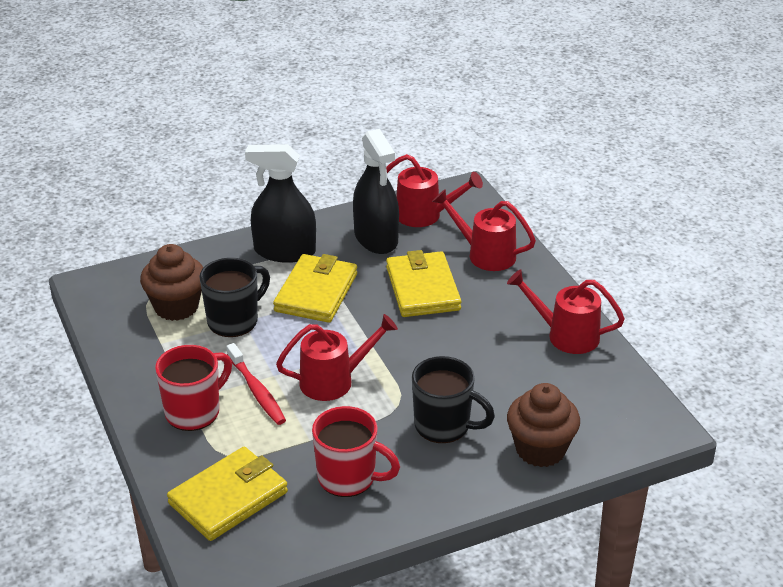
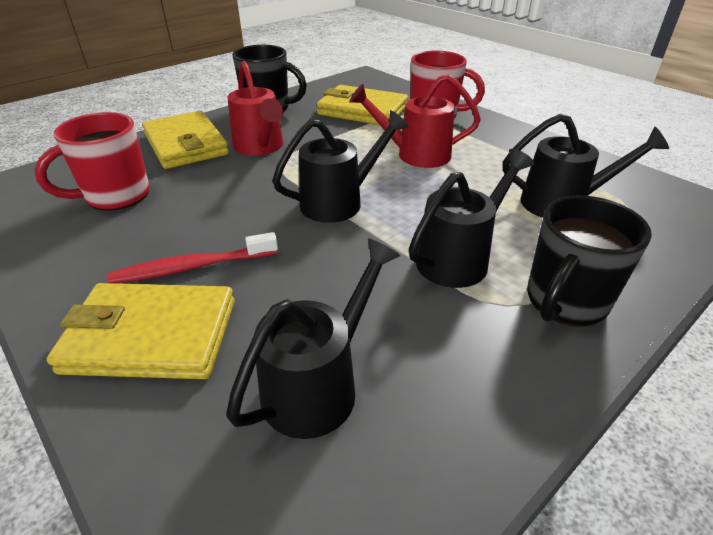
black spray bottle: 2 -> 0
black watering can: 0 -> 4
brown cupcake: 2 -> 0
red watering can: 4 -> 2

